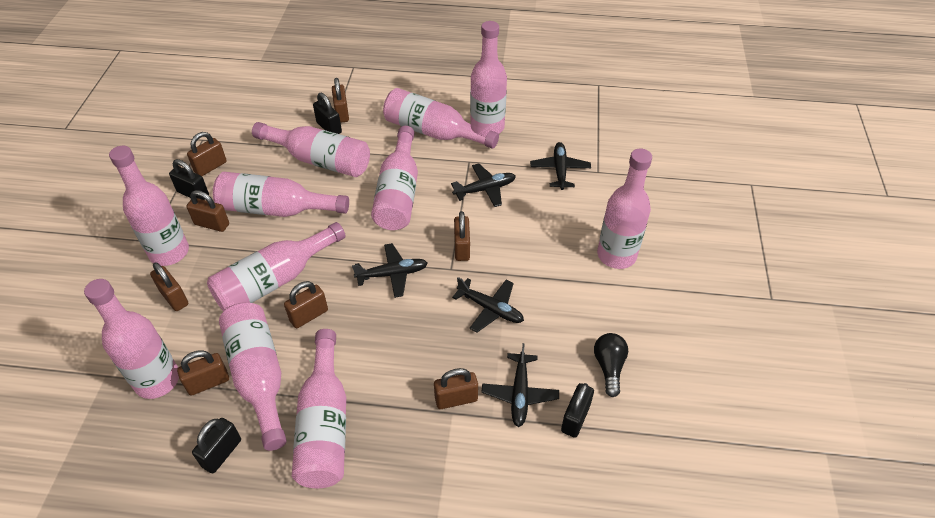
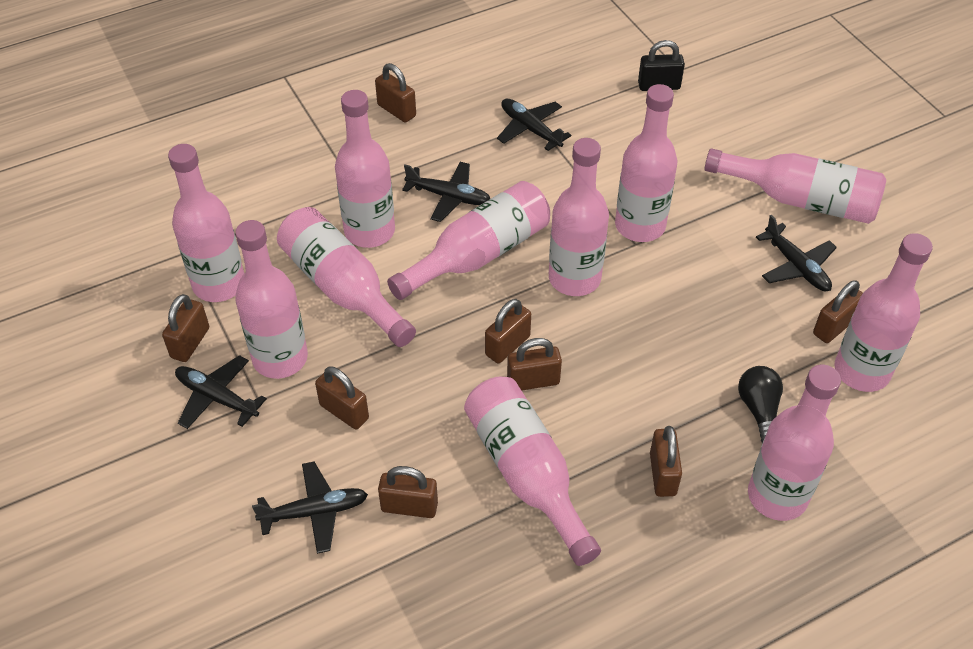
black padlock: 4 -> 1

